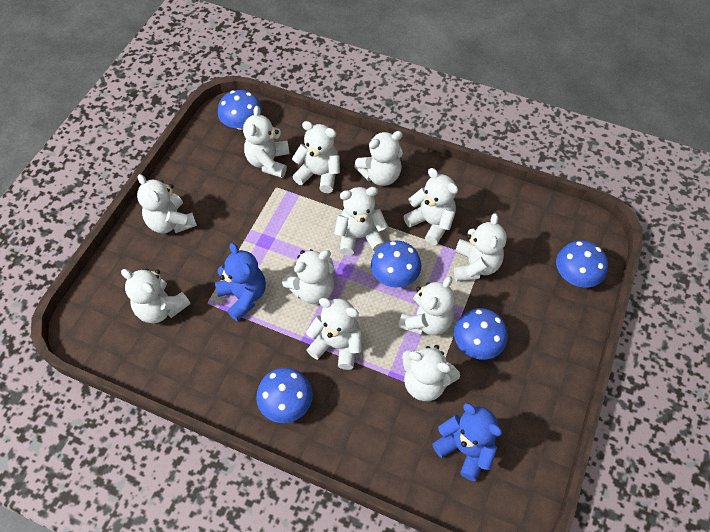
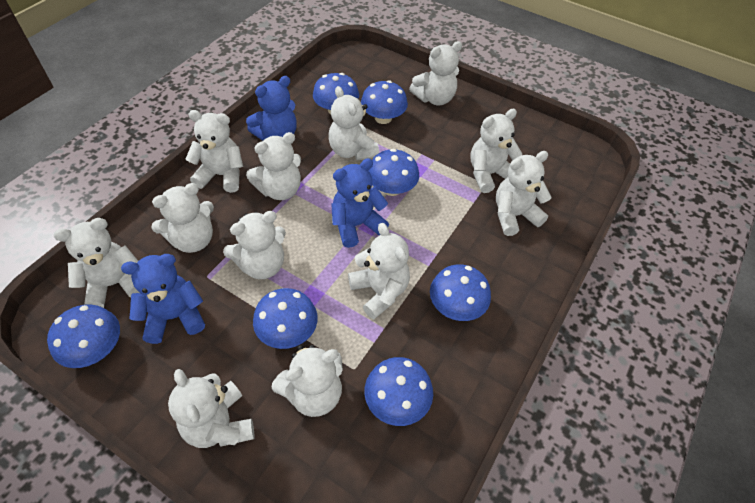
blue mushroom: 5 -> 7
blue teddy bear: 2 -> 3

